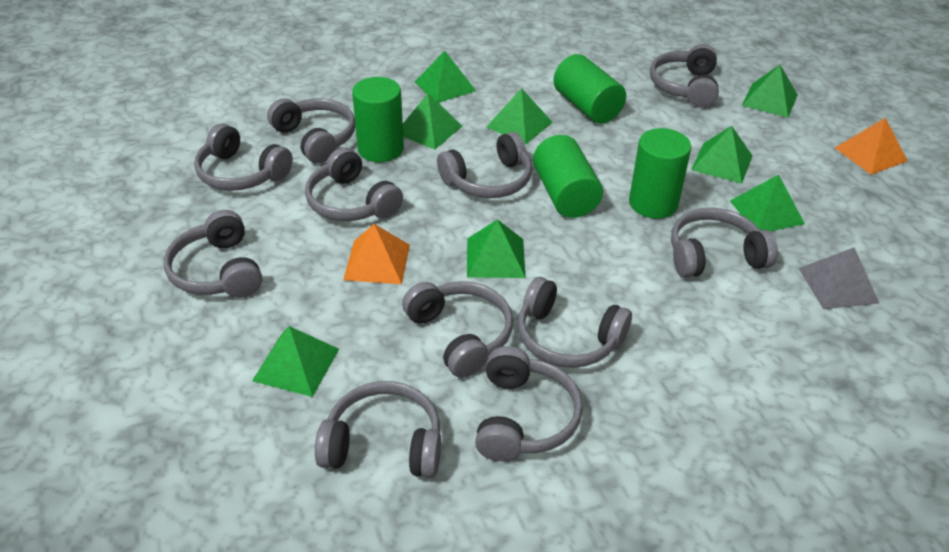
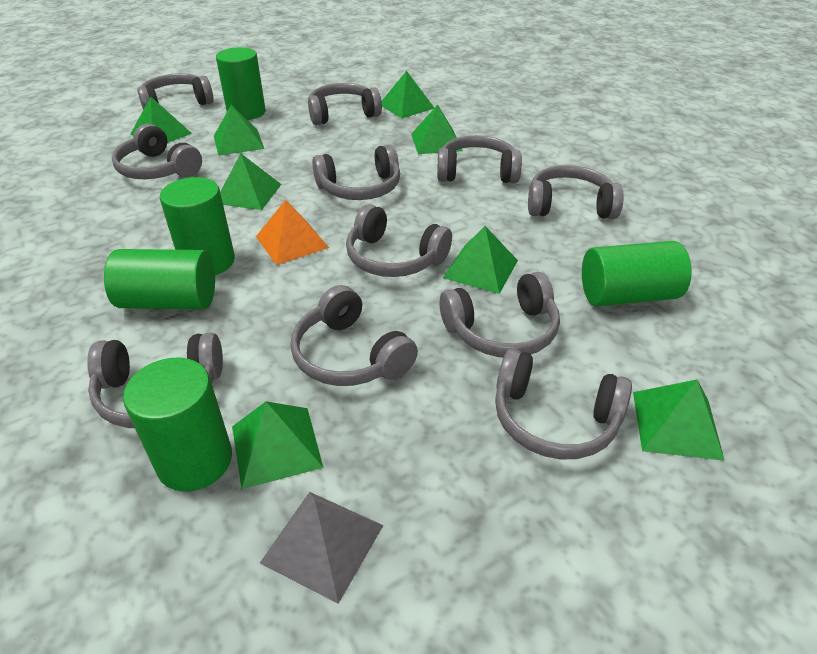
green cylinder: 4 -> 5
orange pyramid: 2 -> 1

